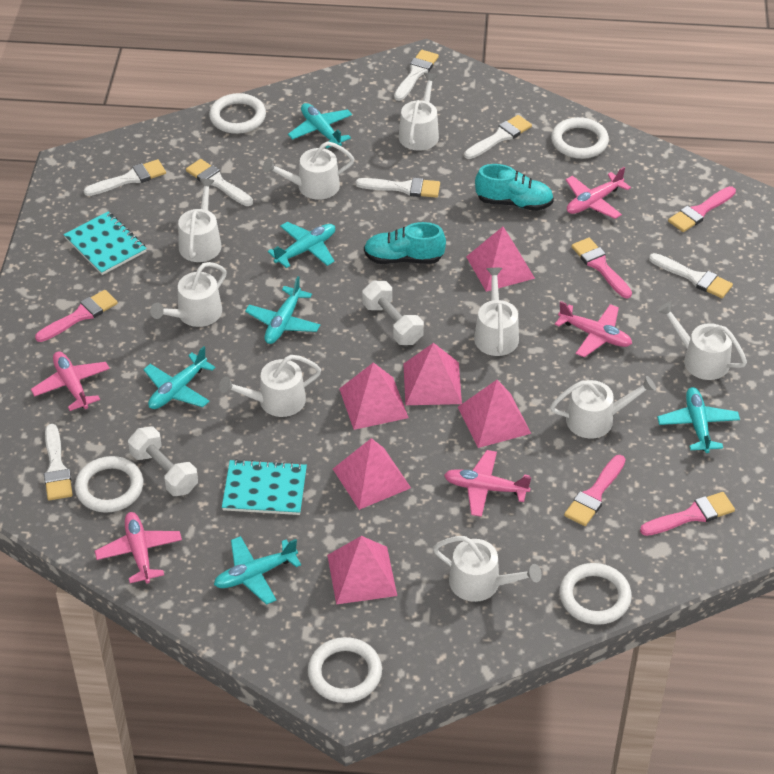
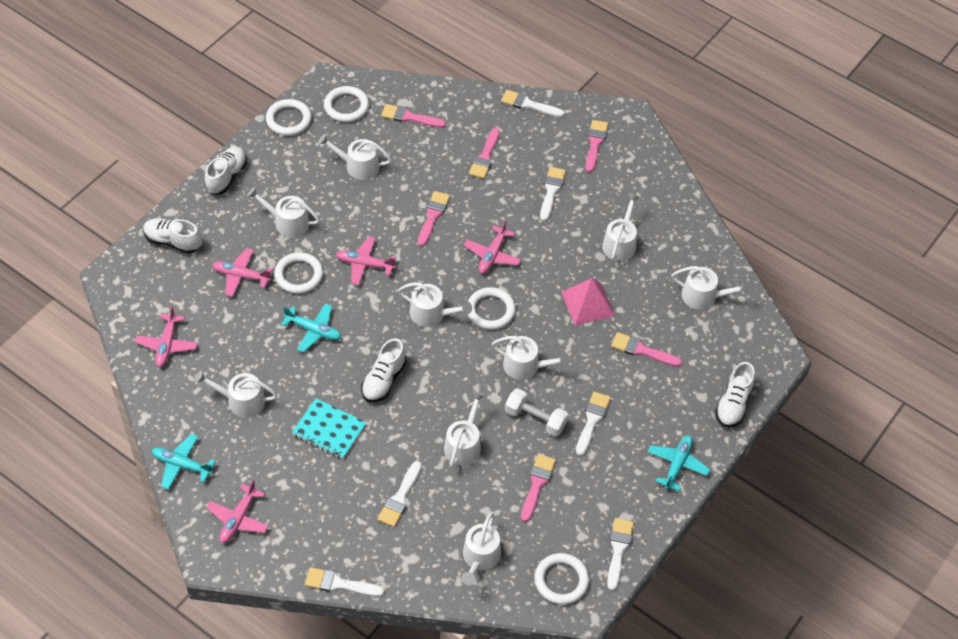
pink brush: 5 -> 6
pink pyramid: 6 -> 1
turquoise notebook: 2 -> 1
turquoise plane: 6 -> 3
turquoise shoe: 2 -> 0
white brush: 7 -> 6
white dumbbell: 2 -> 1
white shoe: 0 -> 4

